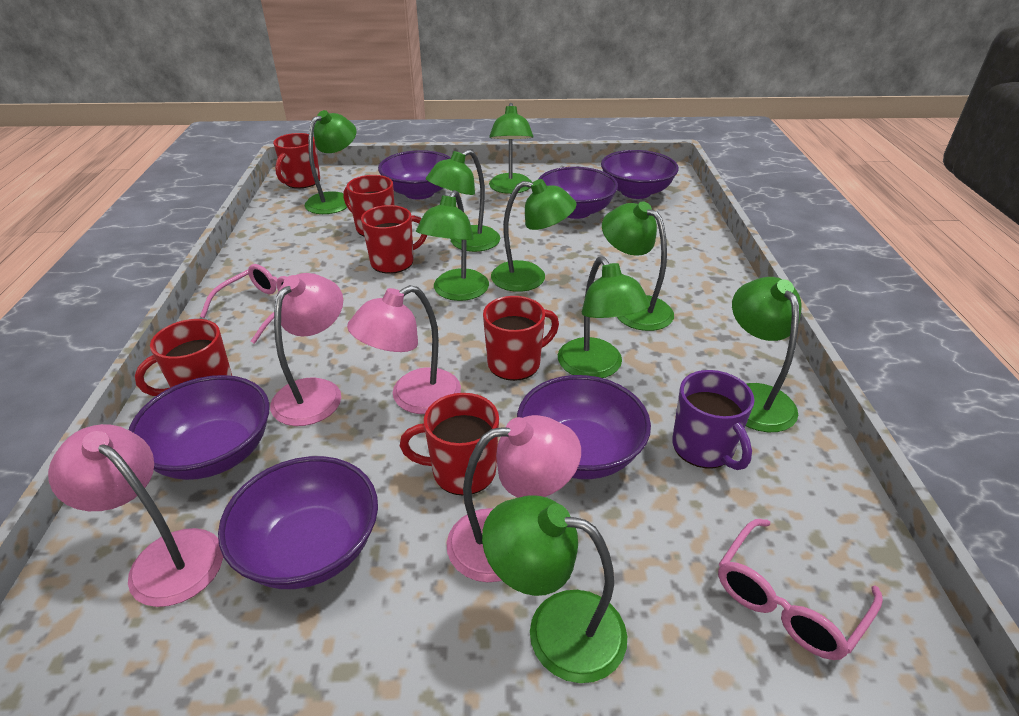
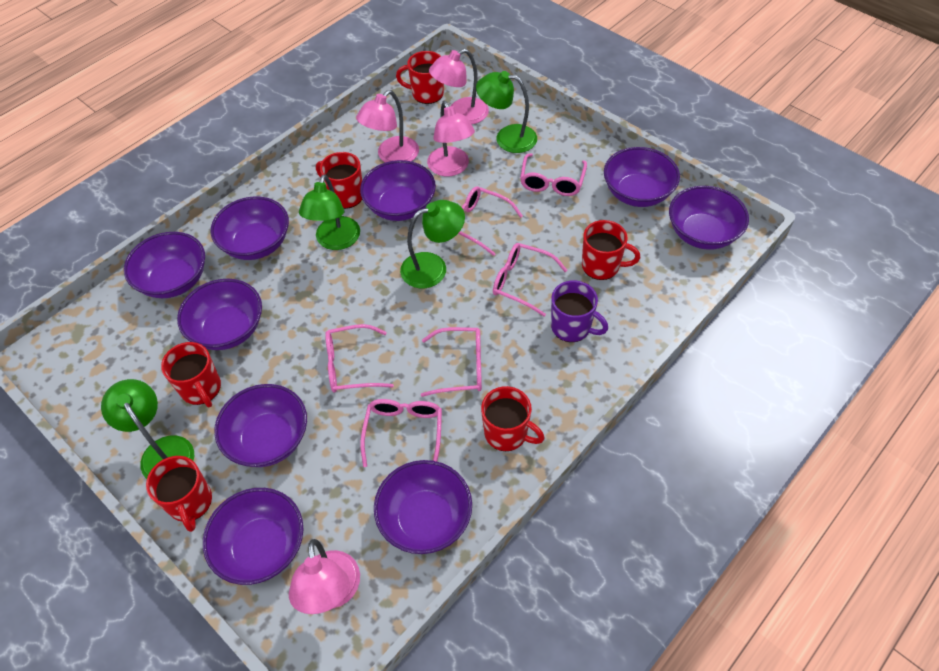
green lamp: 9 -> 4
pink glasses: 2 -> 6
purple bowl: 6 -> 9

